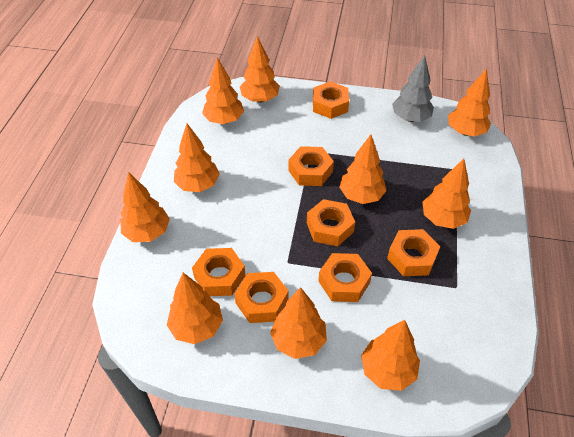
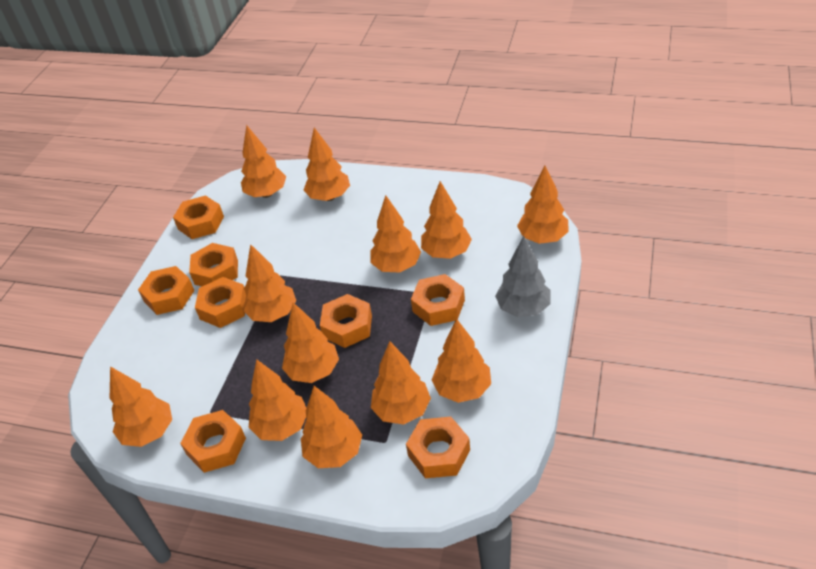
orange nut: 7 -> 8
orange tree: 10 -> 12

